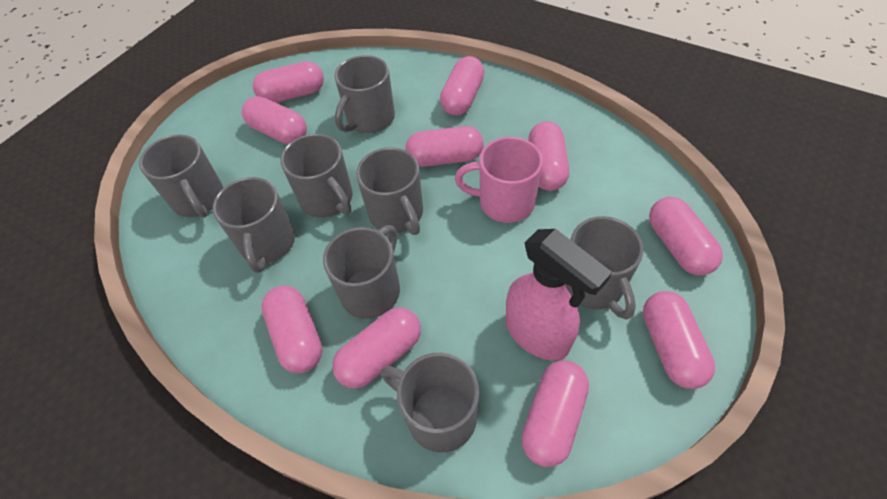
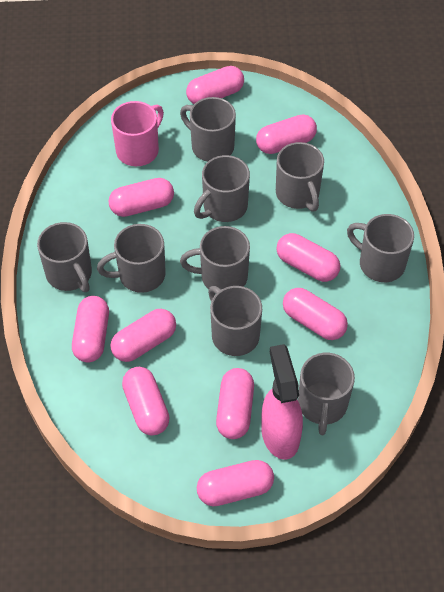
grey mug: 8 -> 9

